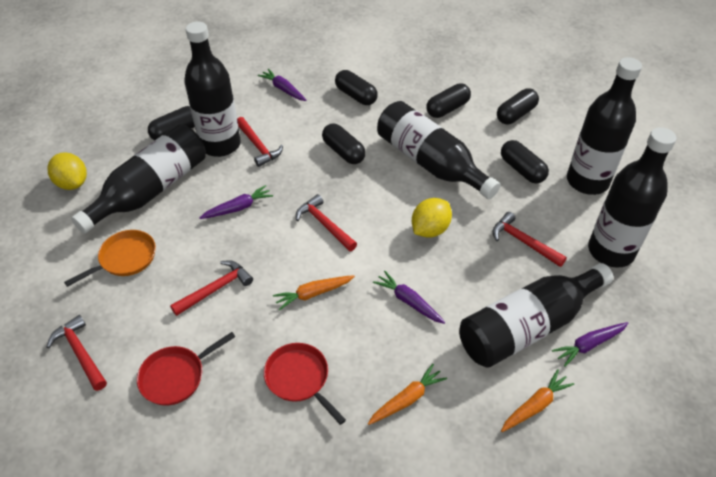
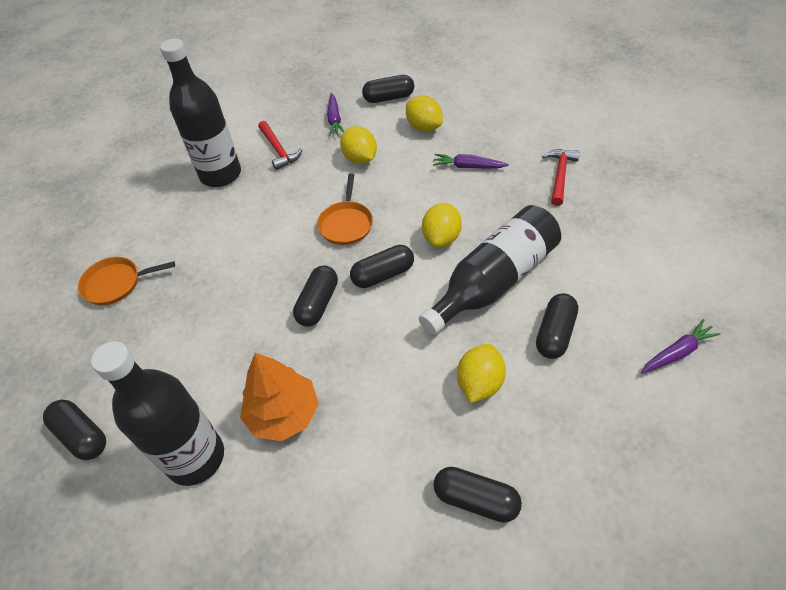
black bottle: 6 -> 3
orange carrot: 3 -> 0
orange pan: 1 -> 2
orange tree: 0 -> 1
purple carrot: 4 -> 3
red hammer: 5 -> 2
red pan: 2 -> 0
yellow lemon: 2 -> 4

